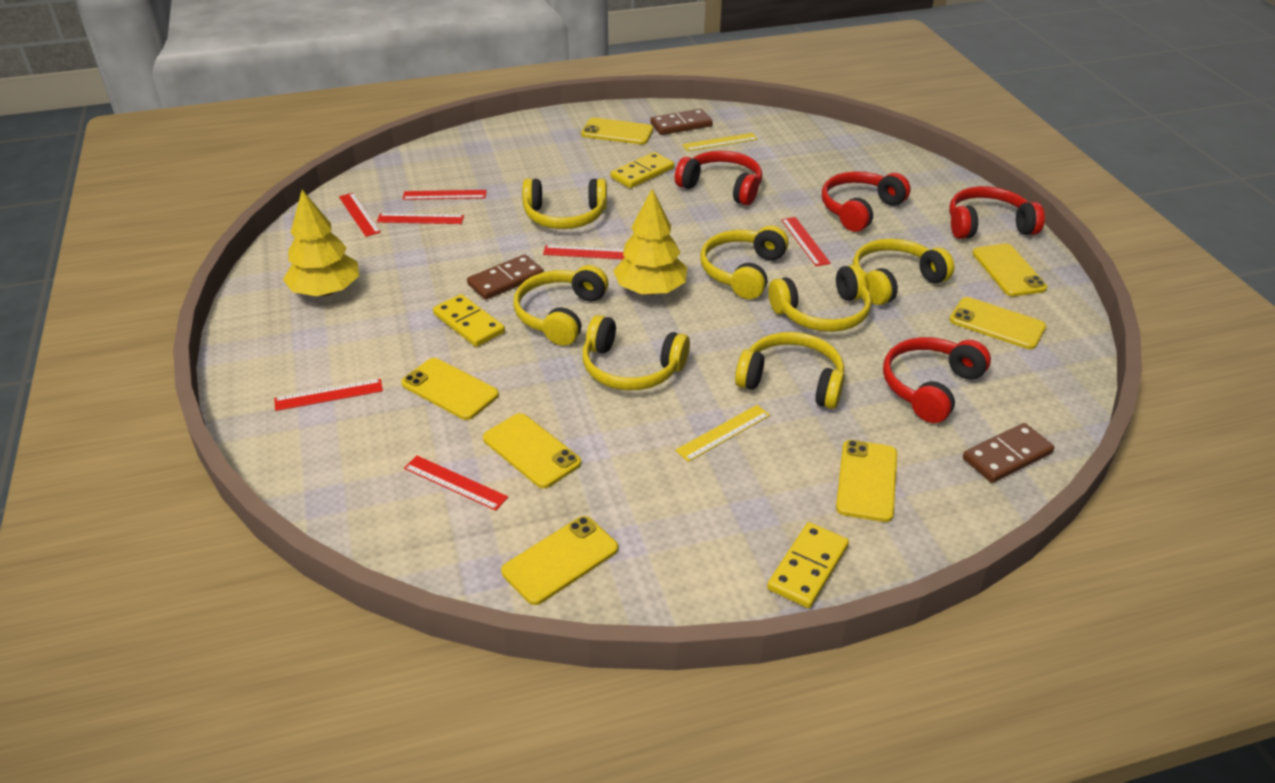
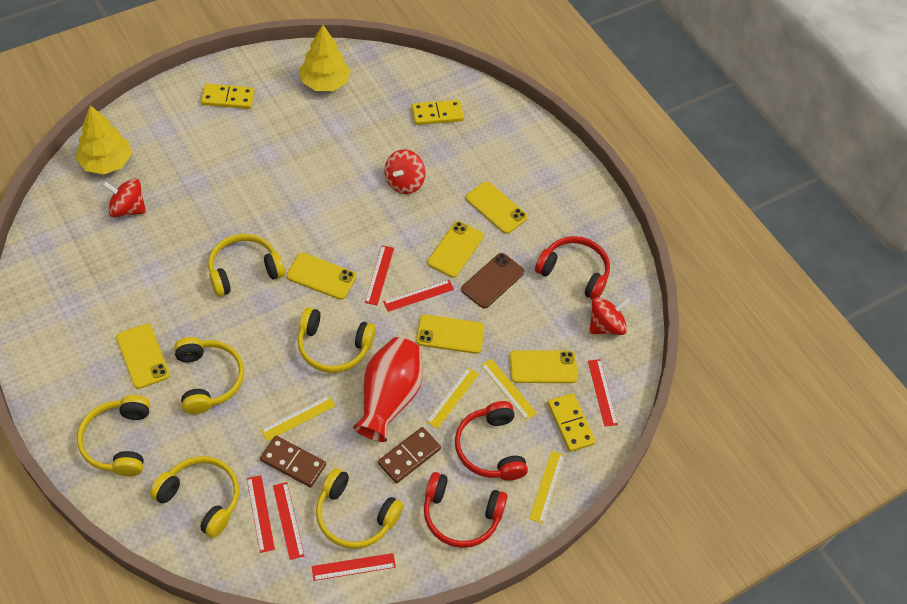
brown domino: 3 -> 2
brown phone: 0 -> 1
red headphones: 4 -> 3
red ruler: 7 -> 6
red spinning top: 0 -> 3
red vase: 0 -> 1
yellow headphones: 7 -> 6
yellow phone: 7 -> 6
yellow ruler: 2 -> 4

